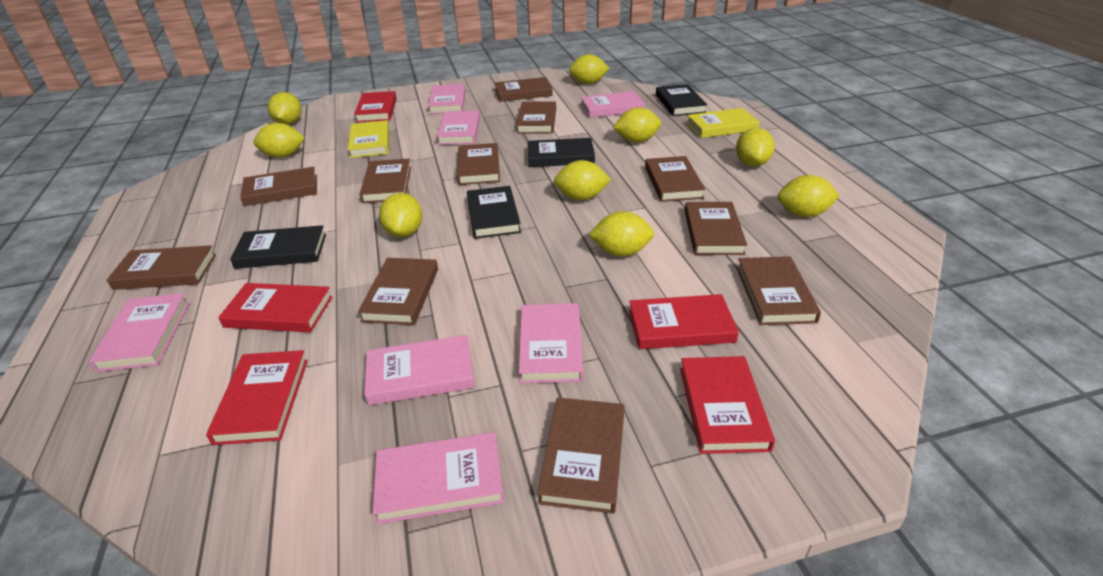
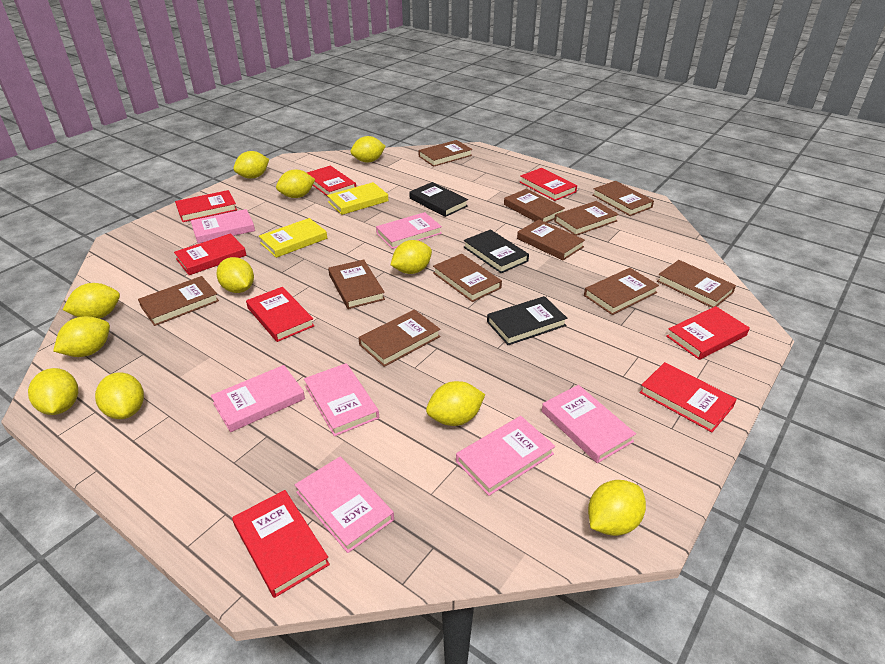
black book: 4 -> 3
red book: 5 -> 8
yellow lemon: 9 -> 11

